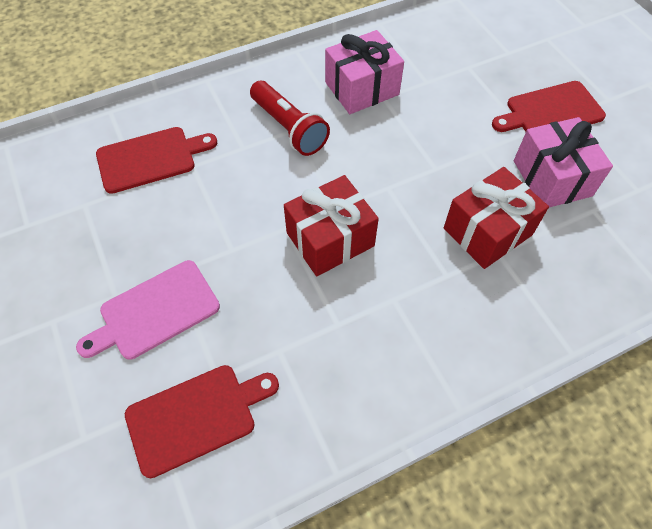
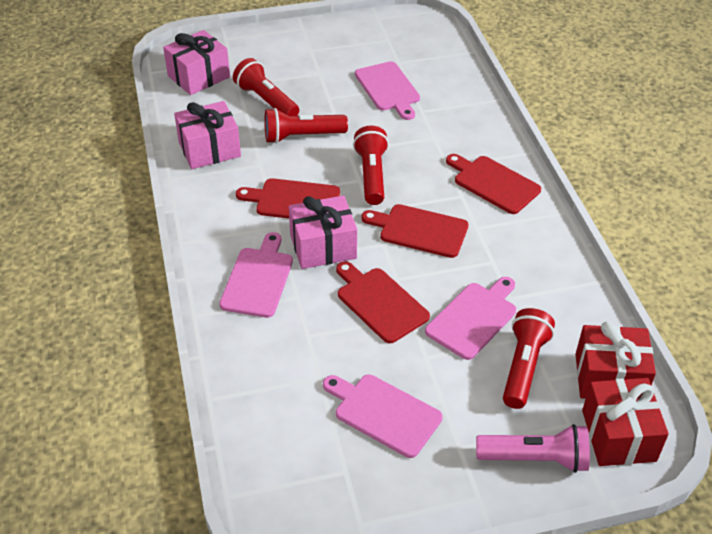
pink cutting board: 1 -> 4
pink flashlight: 0 -> 1
pink gift: 2 -> 3
red cutting board: 3 -> 4
red flashlight: 1 -> 4

